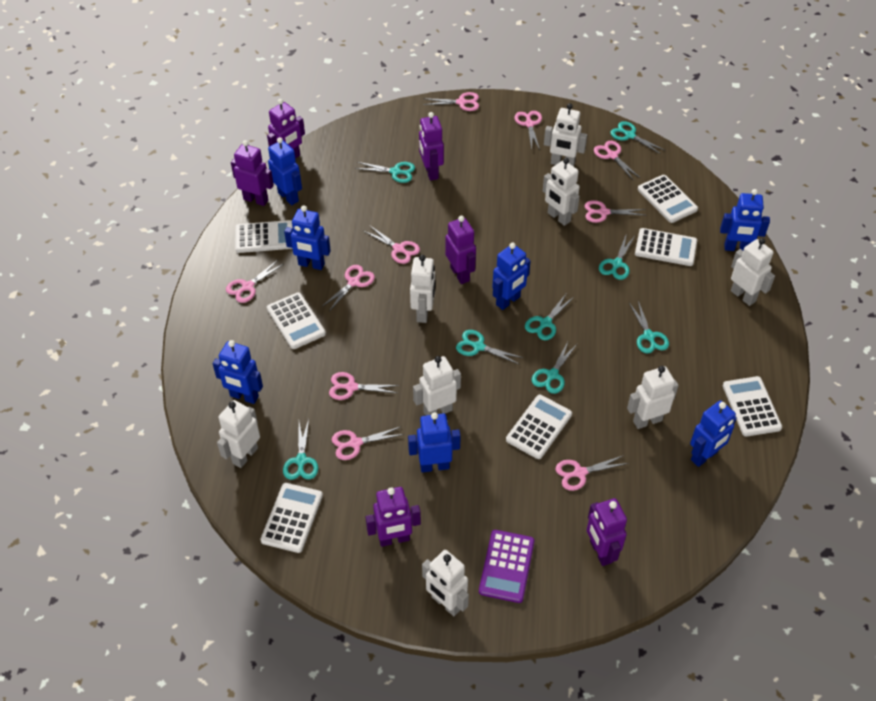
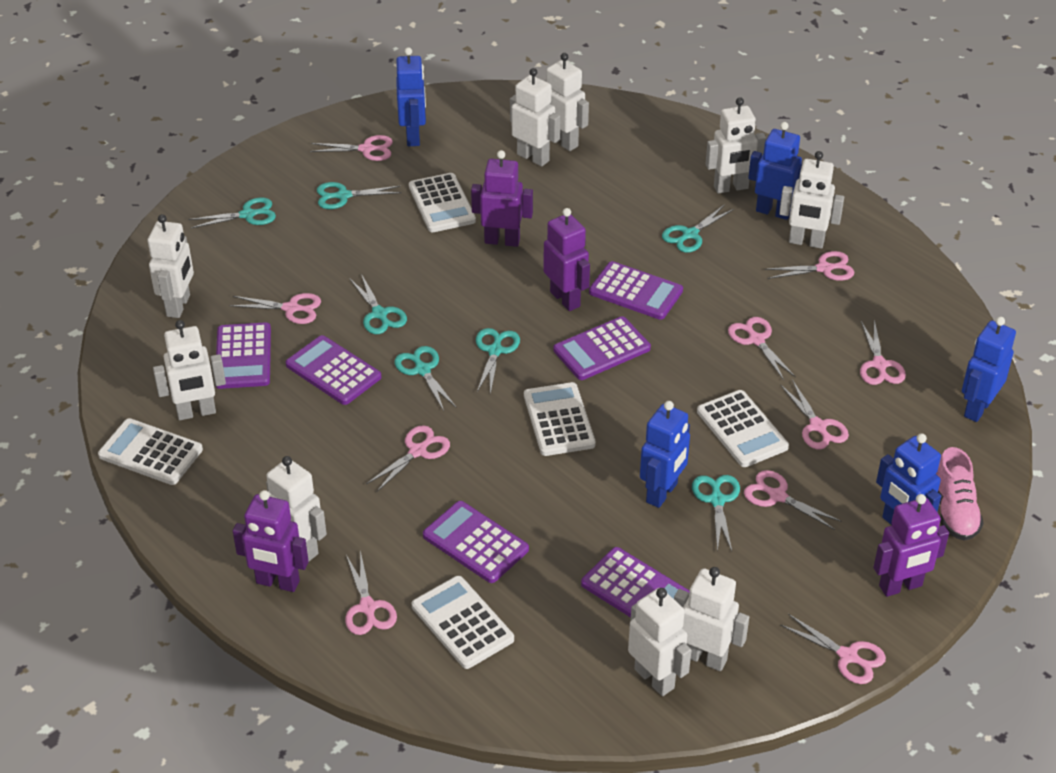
blue robot: 7 -> 5
pink shoe: 0 -> 1
purple calculator: 1 -> 6
purple robot: 6 -> 4
turquoise scissors: 8 -> 7
white calculator: 7 -> 5
white robot: 8 -> 9

